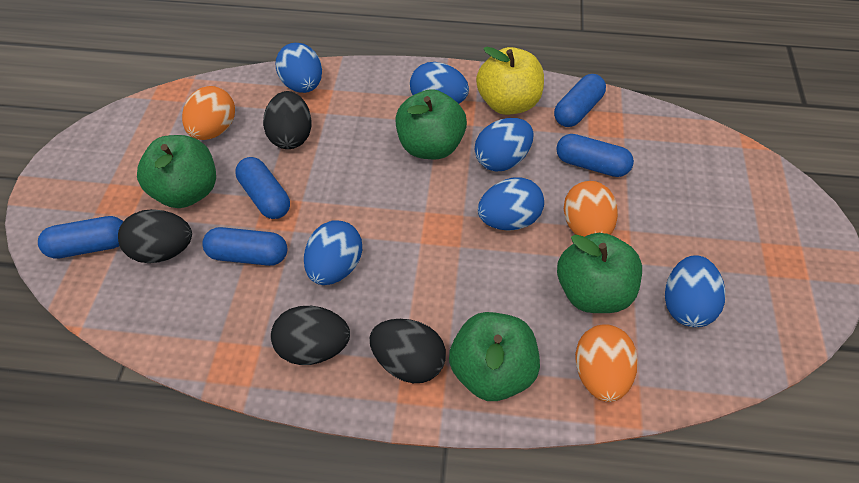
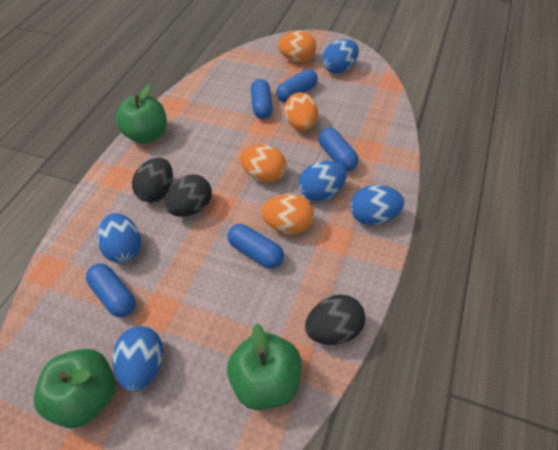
black egg: 4 -> 3
blue egg: 6 -> 5
green apple: 4 -> 3
orange egg: 3 -> 4
yellow apple: 1 -> 0

